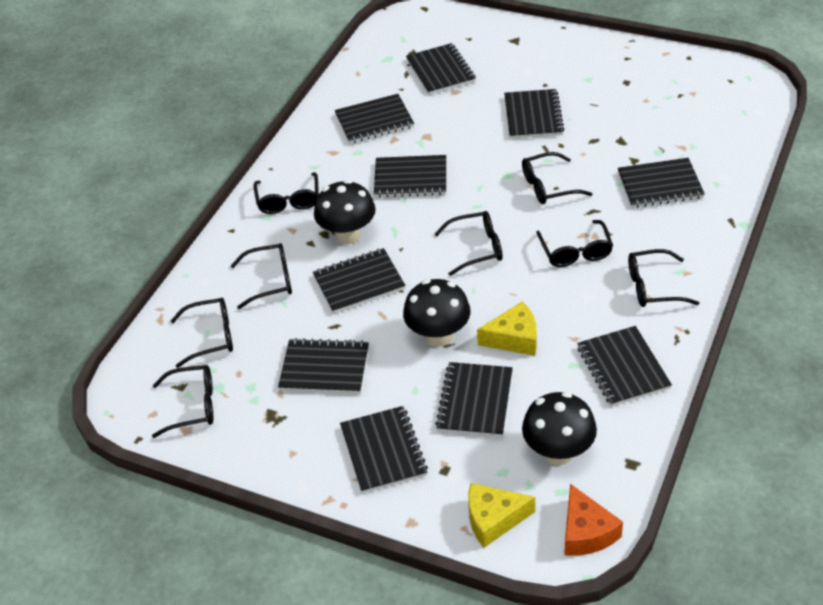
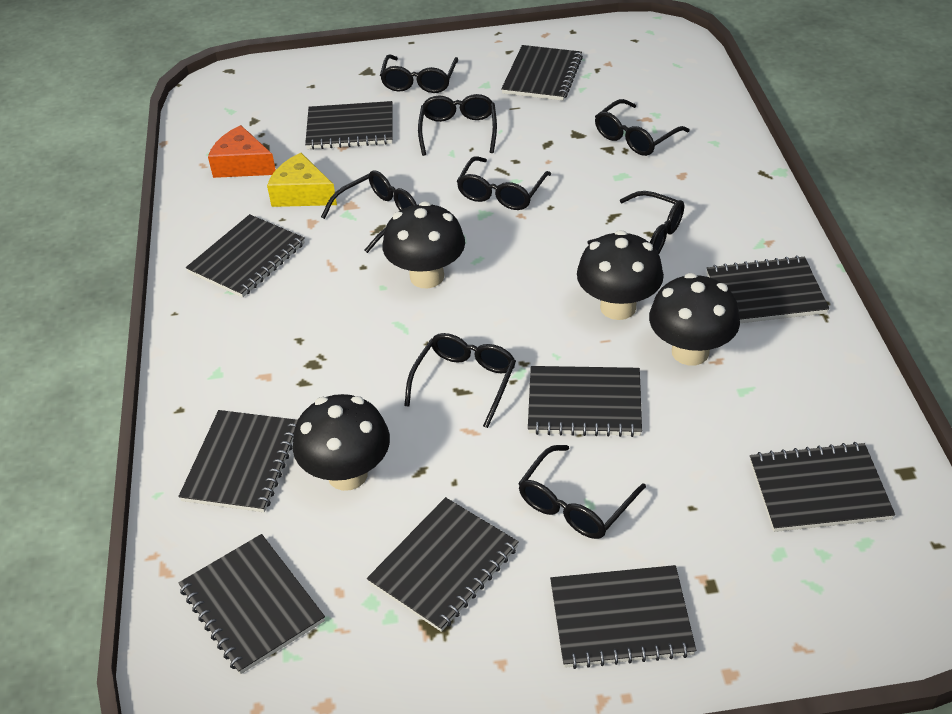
black mushroom: 3 -> 4
yellow cheese: 2 -> 1

